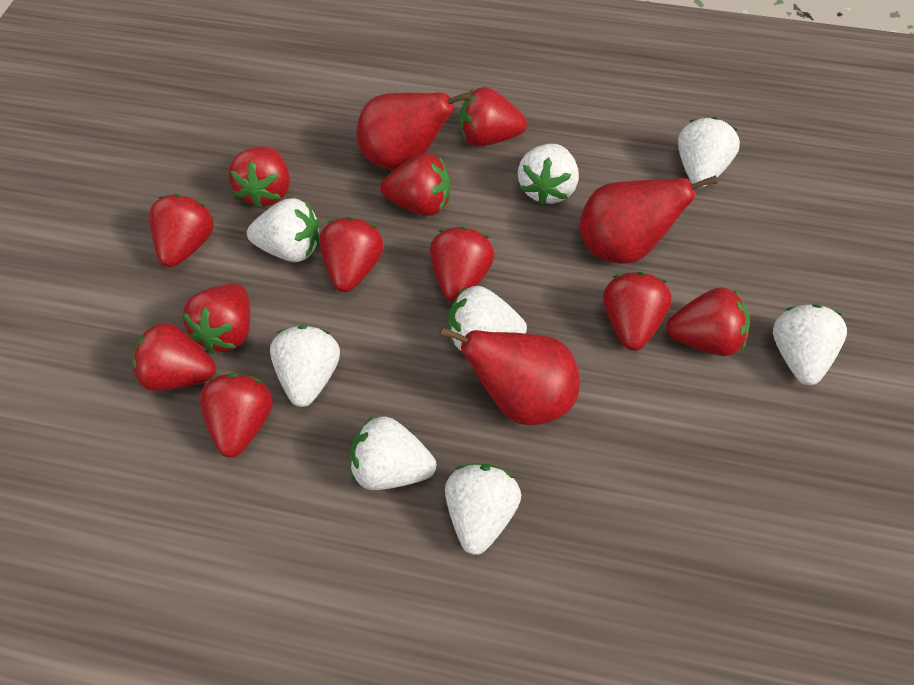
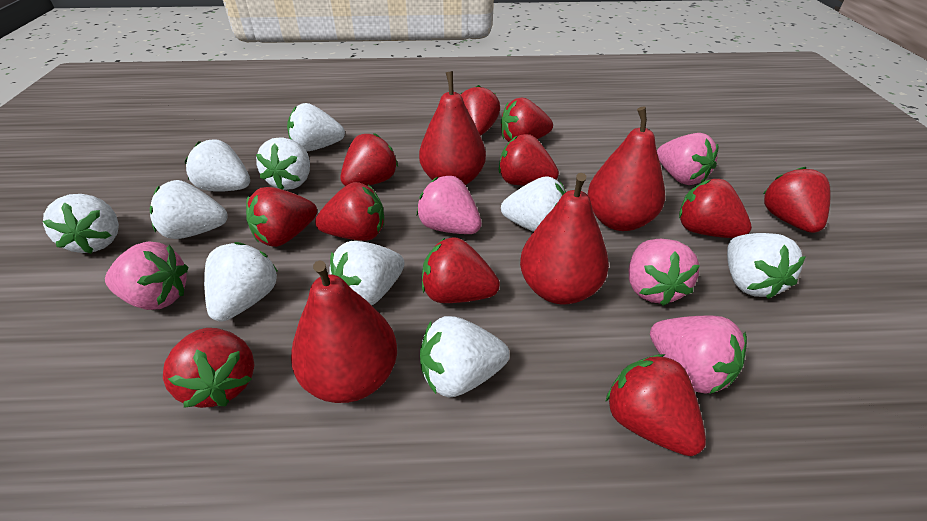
pink strawberry: 0 -> 5
red pear: 3 -> 4
white strawberry: 8 -> 10

